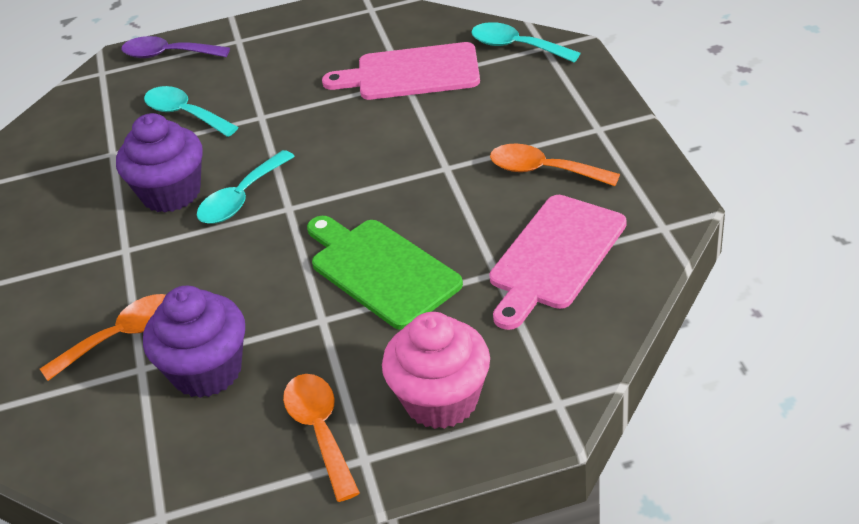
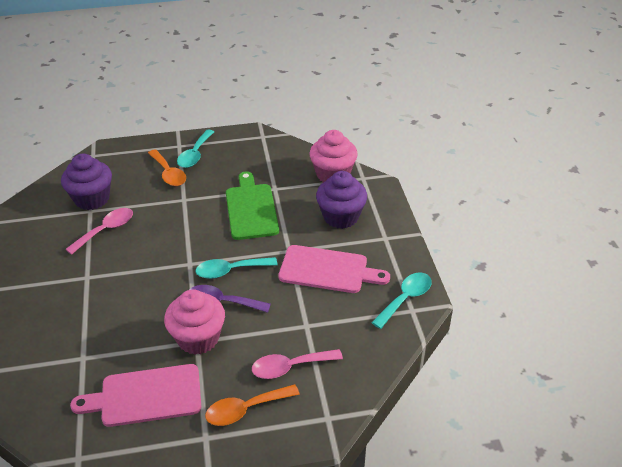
orange spoon: 3 -> 2
pink cupcake: 1 -> 2
pink spoon: 0 -> 2

